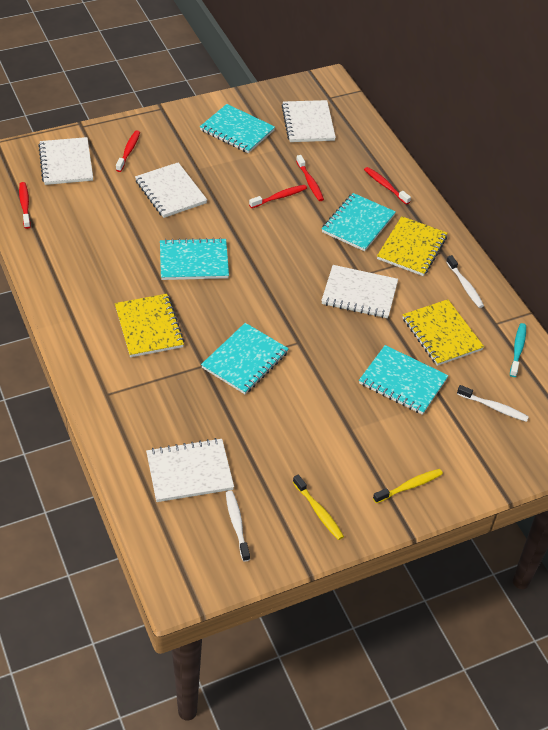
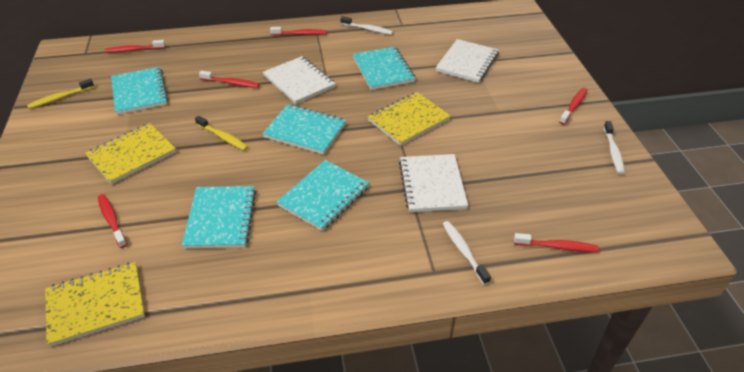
red toothbrush: 5 -> 6
turquoise toothbrush: 1 -> 0
white notebook: 5 -> 3

